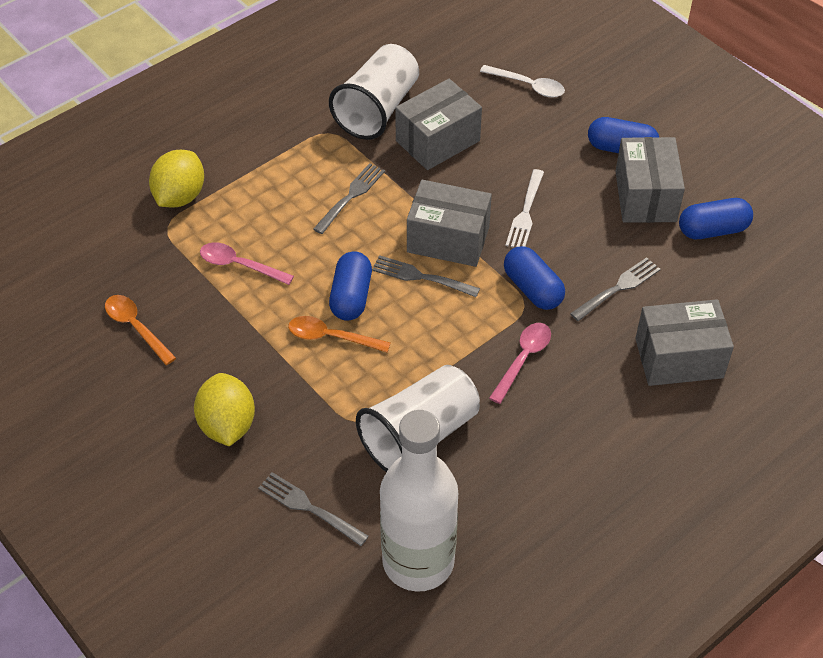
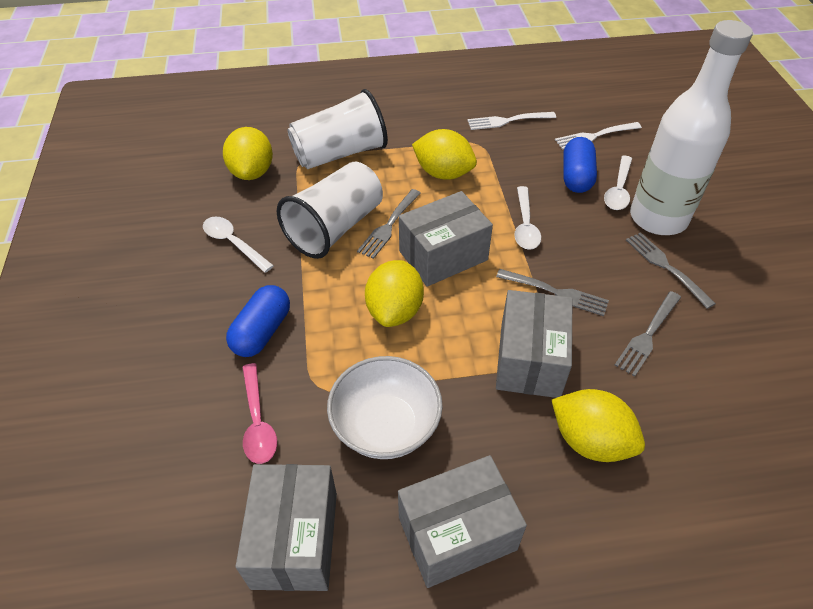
blue capsule: 4 -> 2
orange spoon: 2 -> 0
pink spoon: 2 -> 1
white bowl: 0 -> 1
white fork: 1 -> 2
white spoon: 1 -> 3
yellow lemon: 2 -> 4

